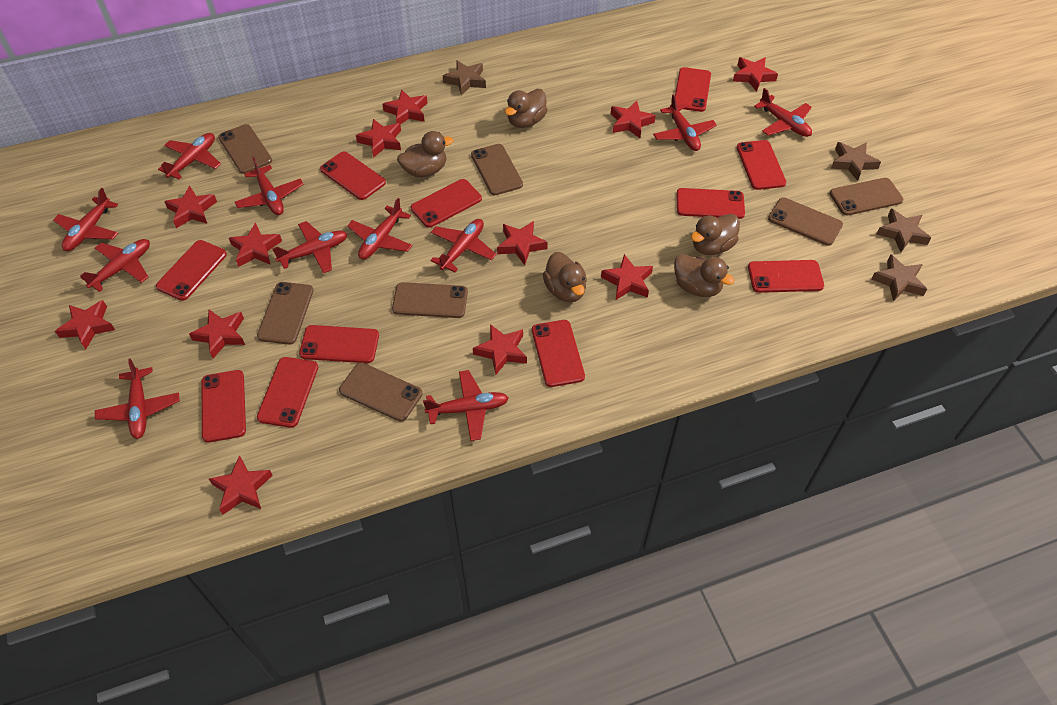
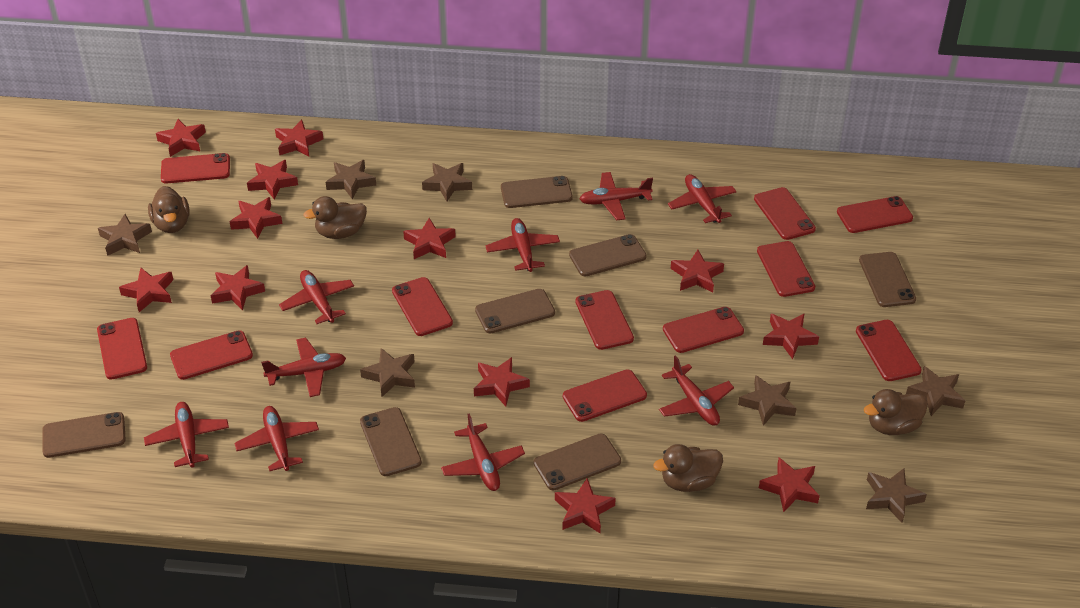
brown duck: 5 -> 4
brown star: 4 -> 7
red plane: 11 -> 9

